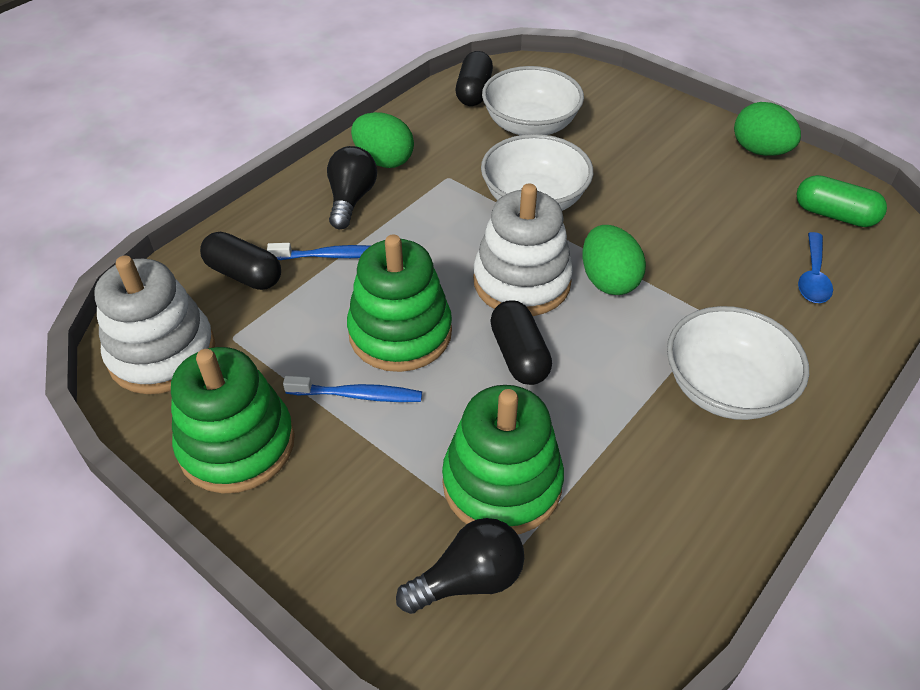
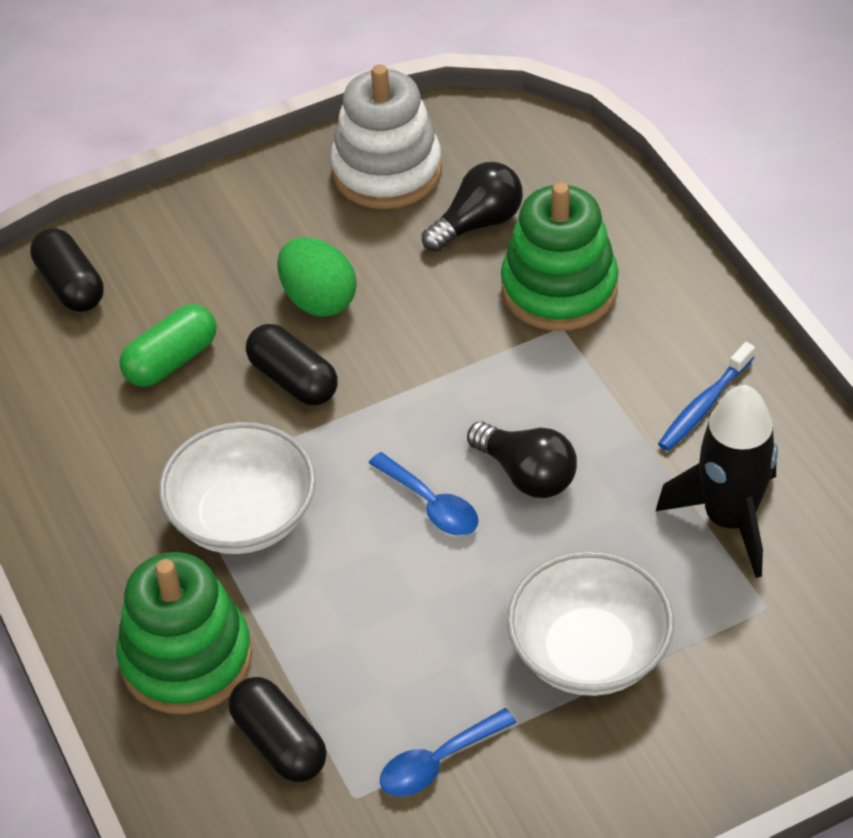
black rocket: 0 -> 1
blue spoon: 1 -> 2
blue toothbrush: 2 -> 1
green egg: 3 -> 1
green stacking toy: 3 -> 2
white bowl: 3 -> 2
white stacking toy: 2 -> 1

